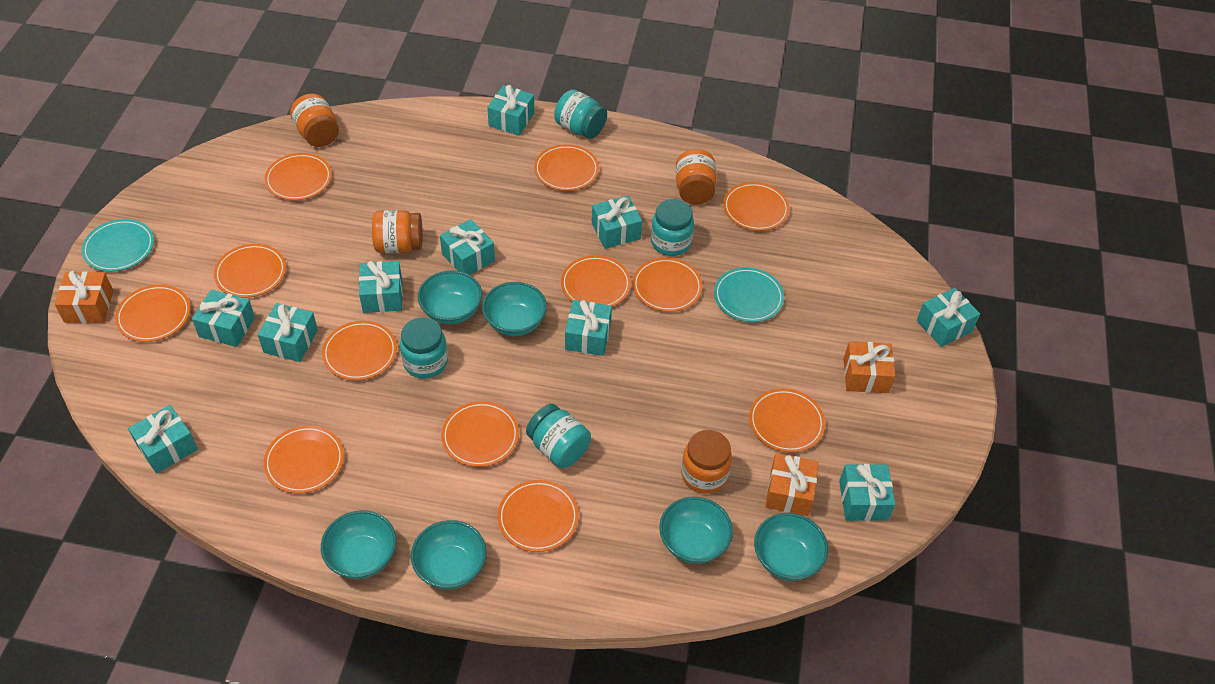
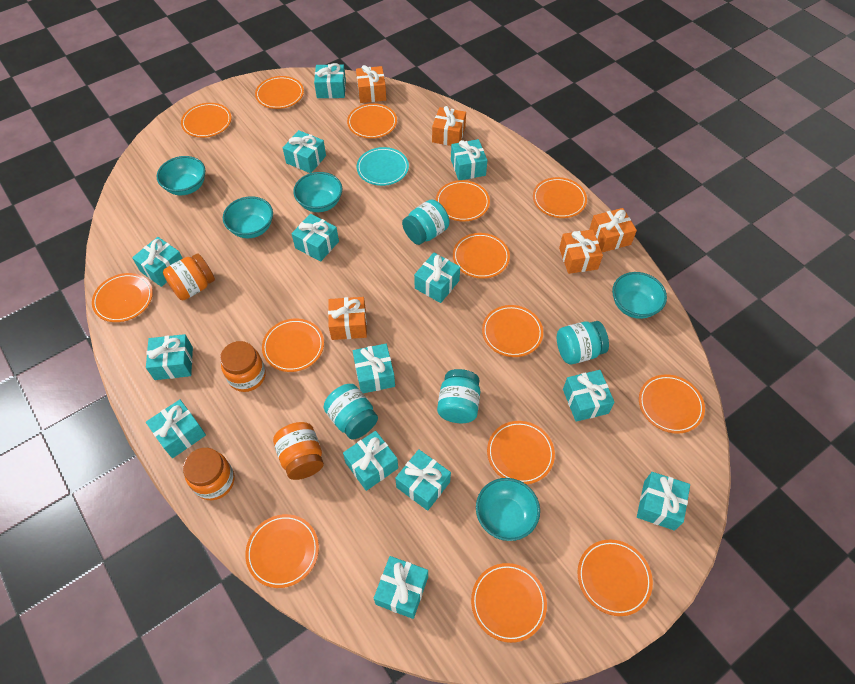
orange gift: 3 -> 5
orange plate: 12 -> 14
turquoise bowl: 6 -> 5
turquoise gift: 10 -> 14
turquoise plate: 2 -> 1

